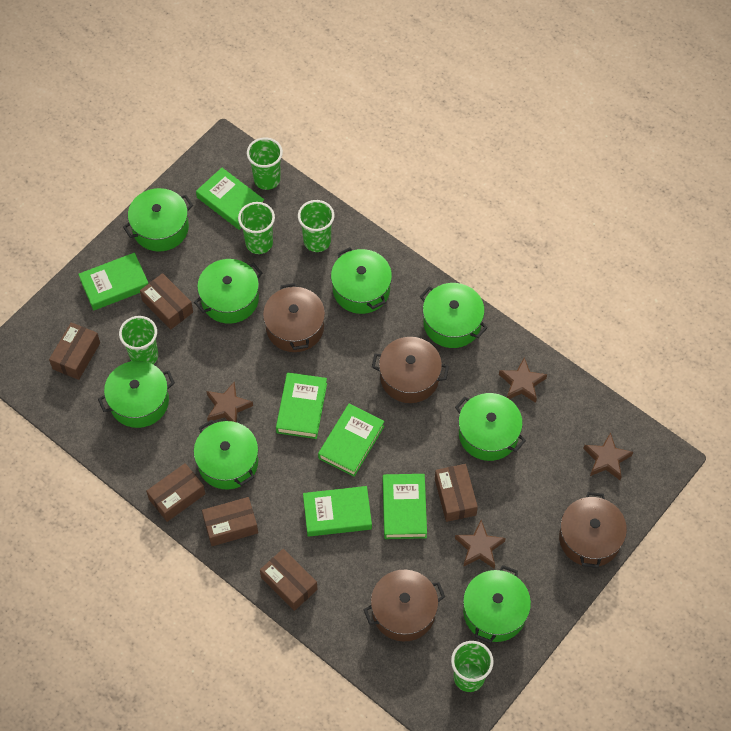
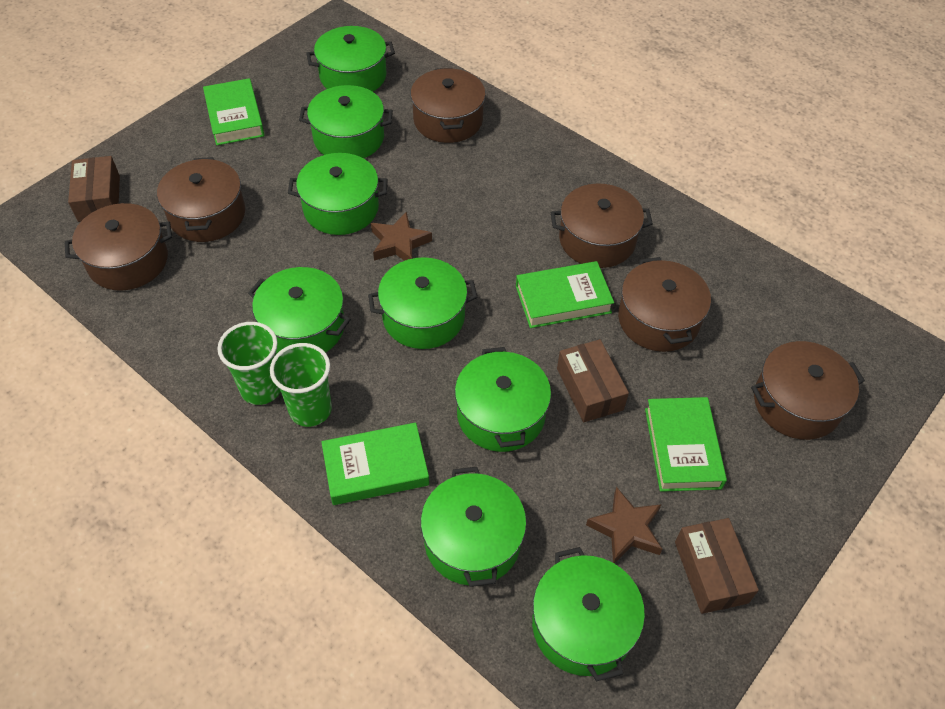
brown box: 6 -> 3
brown pot: 4 -> 6
brown star: 4 -> 2
green book: 6 -> 4
green cup: 5 -> 2

